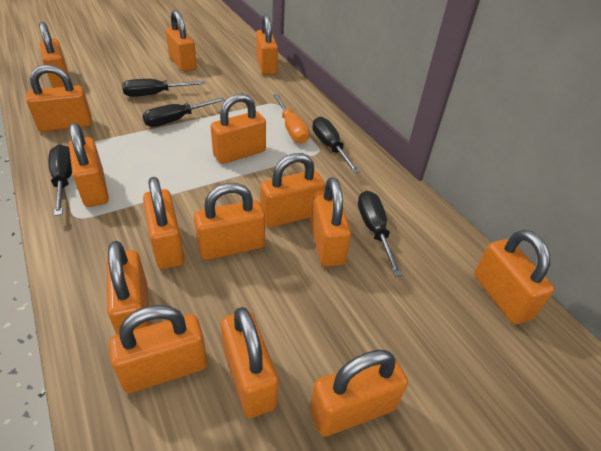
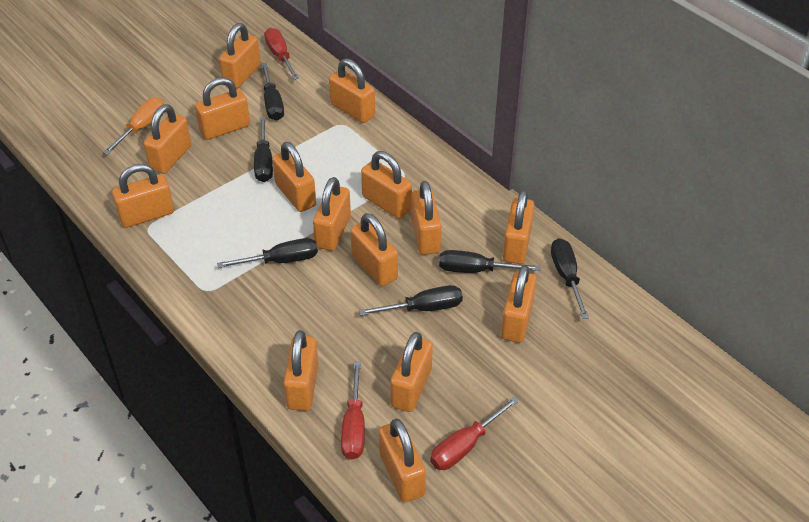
black screwdriver: 5 -> 6
red screwdriver: 0 -> 3

